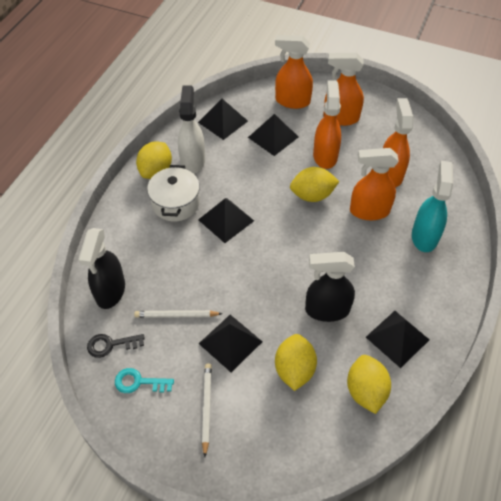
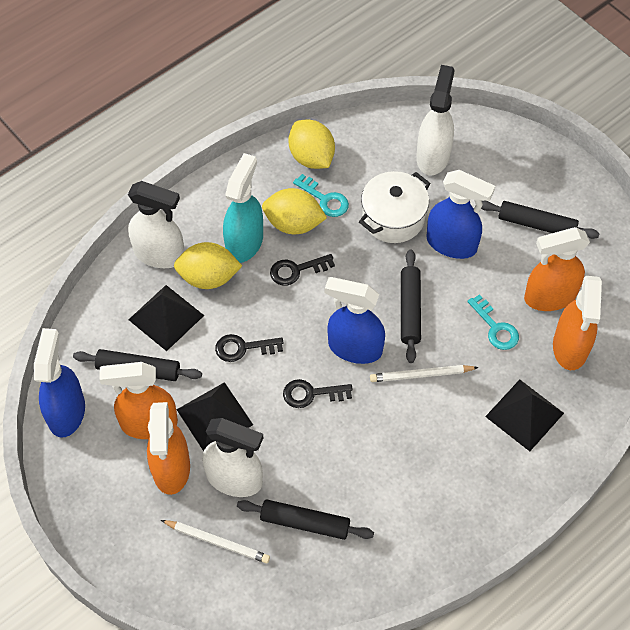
black key: 1 -> 3
black pyramid: 5 -> 3
black rolling pin: 0 -> 4
black spray bottle: 2 -> 0
blue spray bottle: 0 -> 3
orange spray bottle: 5 -> 4
turquoise key: 1 -> 2
white spray bottle: 1 -> 3
yellow lemon: 4 -> 3

